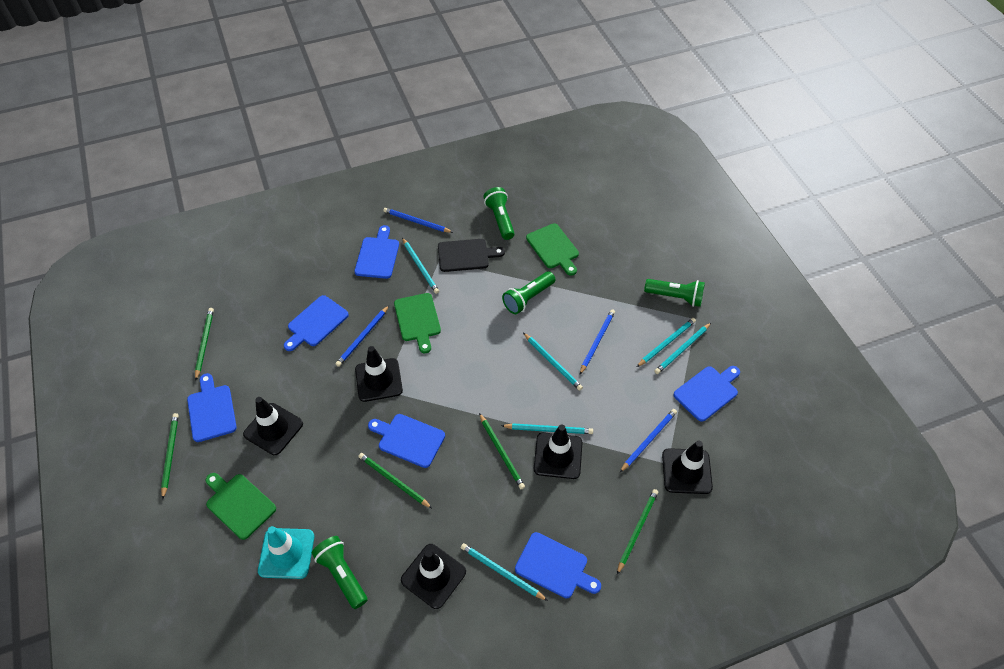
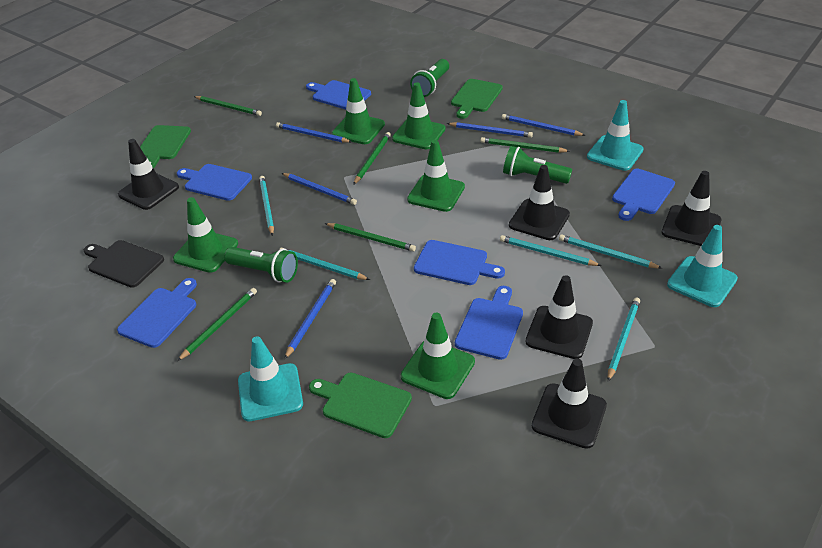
blue pencil: 4 -> 5
green flashlight: 4 -> 3
green traffic cone: 0 -> 5
turquoise pencil: 6 -> 5
turquoise traffic cone: 1 -> 3

